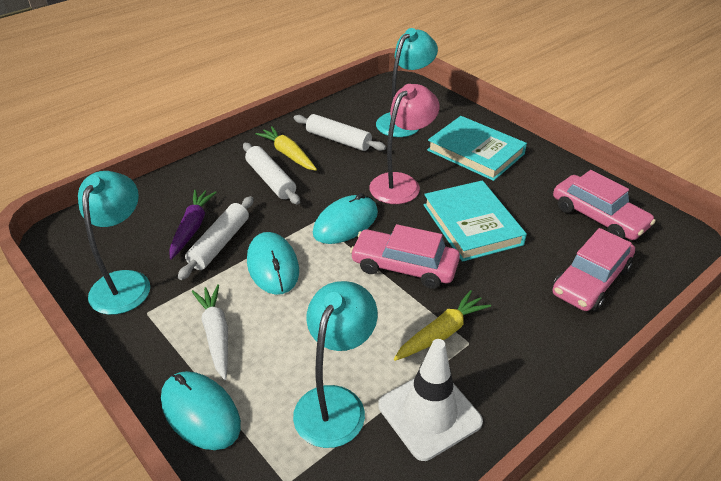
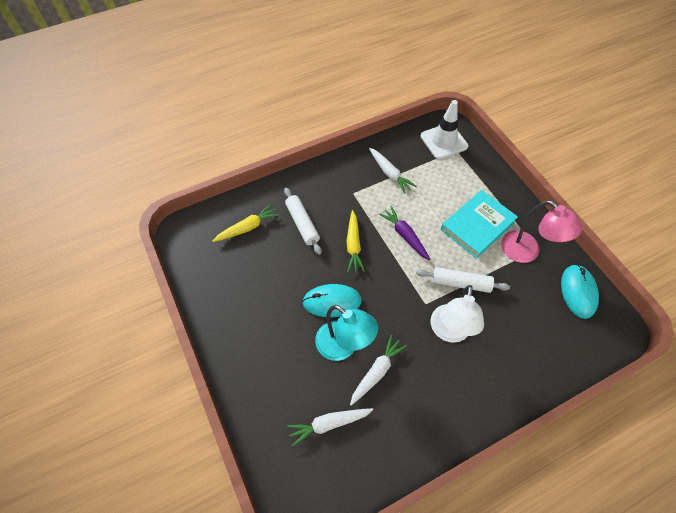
pink car: 3 -> 0
turquoise book: 2 -> 1
turquoise lamp: 3 -> 1
turquoise mouse: 3 -> 2
white carrot: 1 -> 3
white lamp: 0 -> 1
white rolling pin: 3 -> 2

